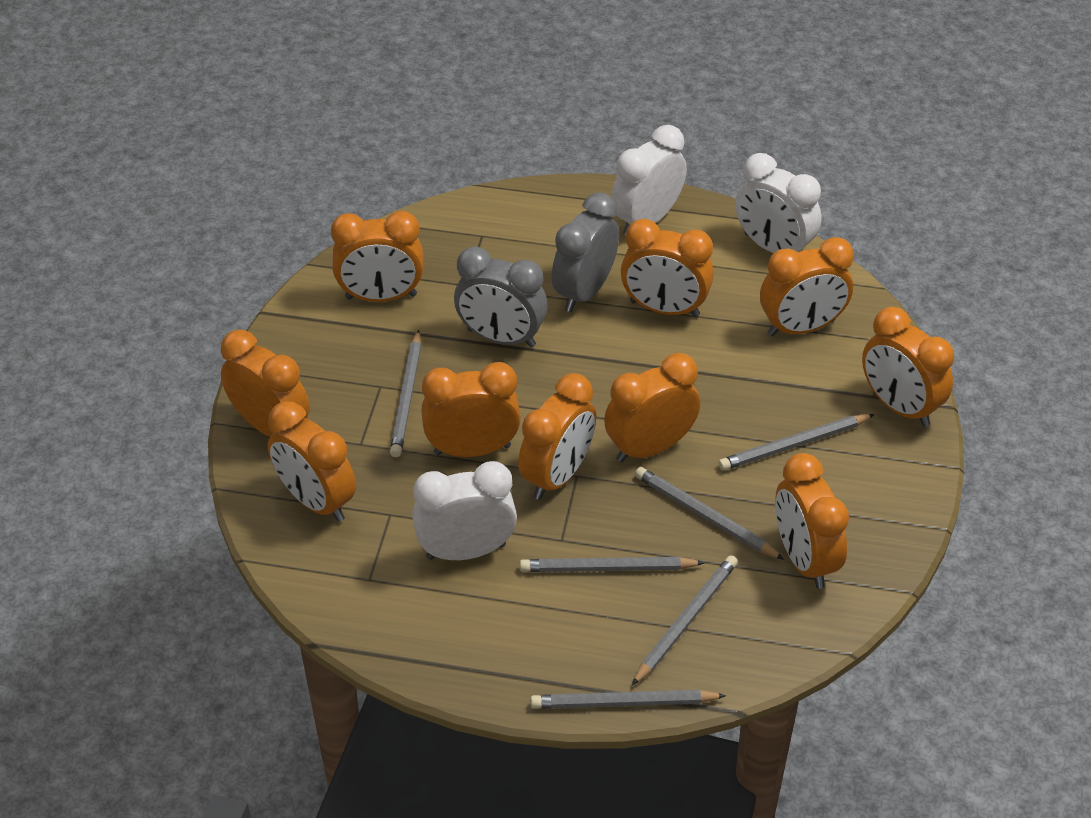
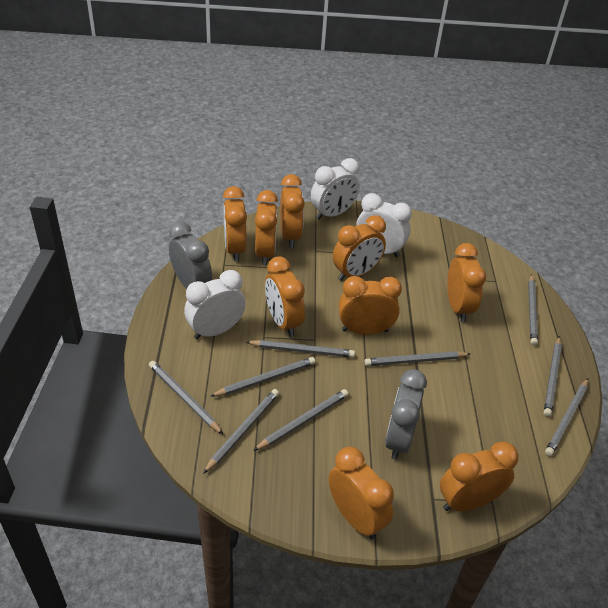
grey pencil: 6 -> 9
orange clock: 10 -> 9

